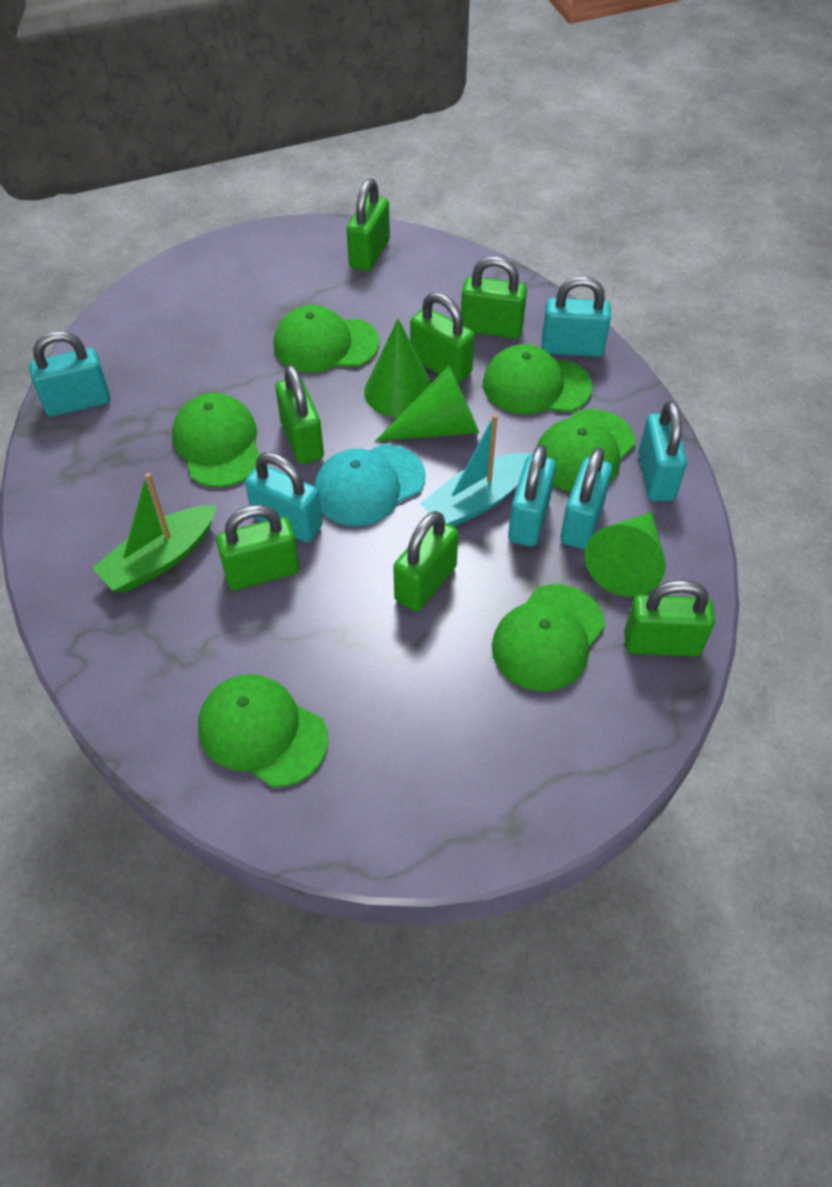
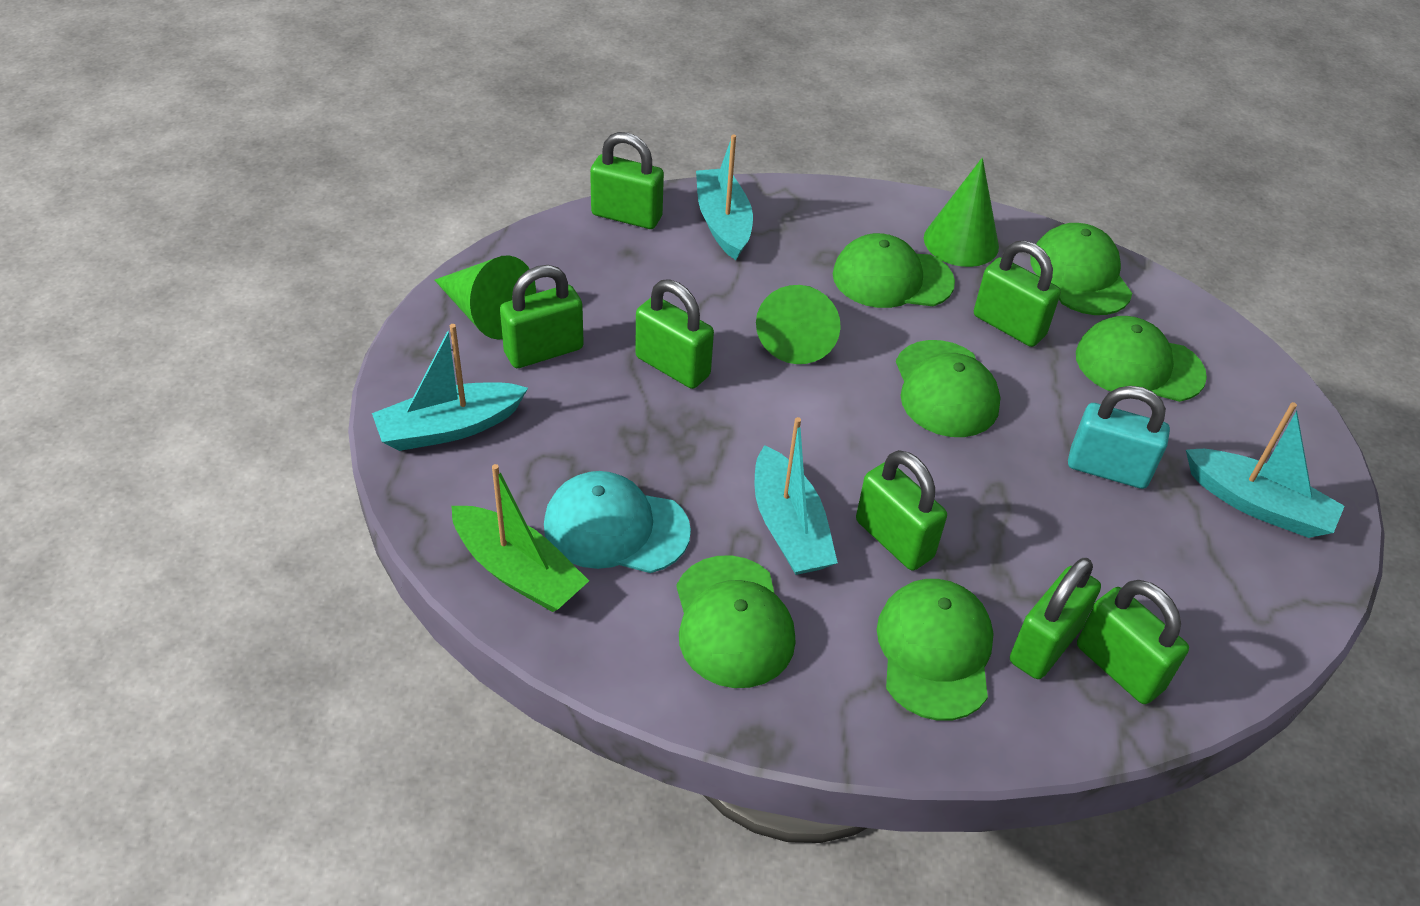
turquoise boat: 1 -> 4
turquoise padlock: 6 -> 1

